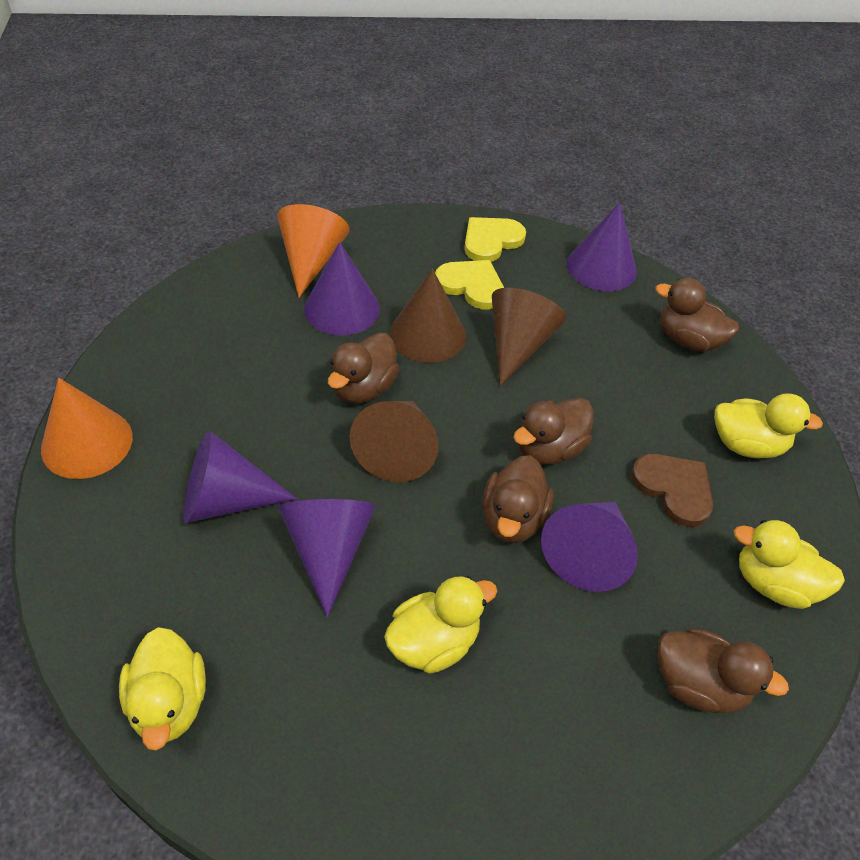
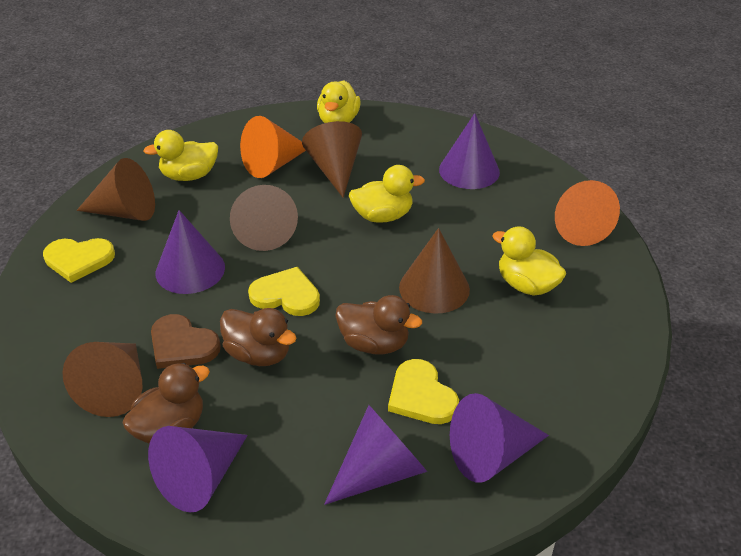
brown cone: 3 -> 5
brown duck: 5 -> 3
yellow heart: 2 -> 3

